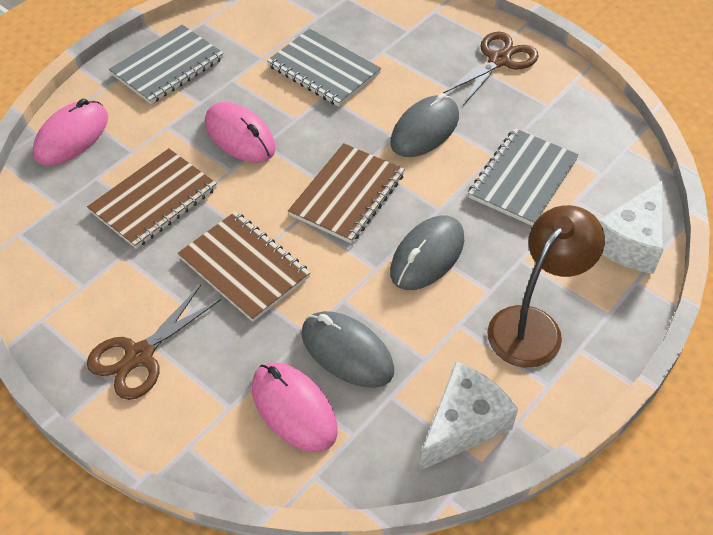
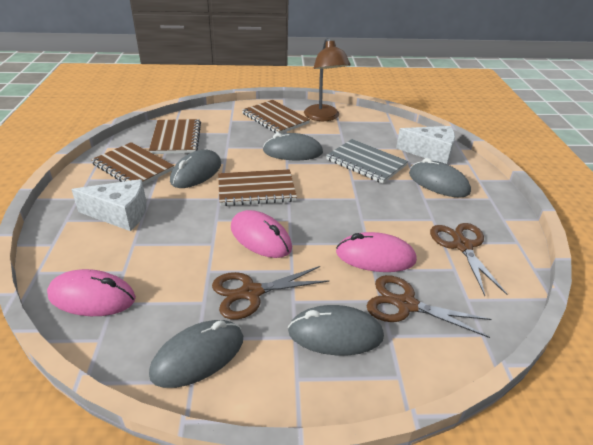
brown notebook: 3 -> 4
brown scissors: 2 -> 3
grey mouse: 3 -> 5
grey notebook: 3 -> 1

